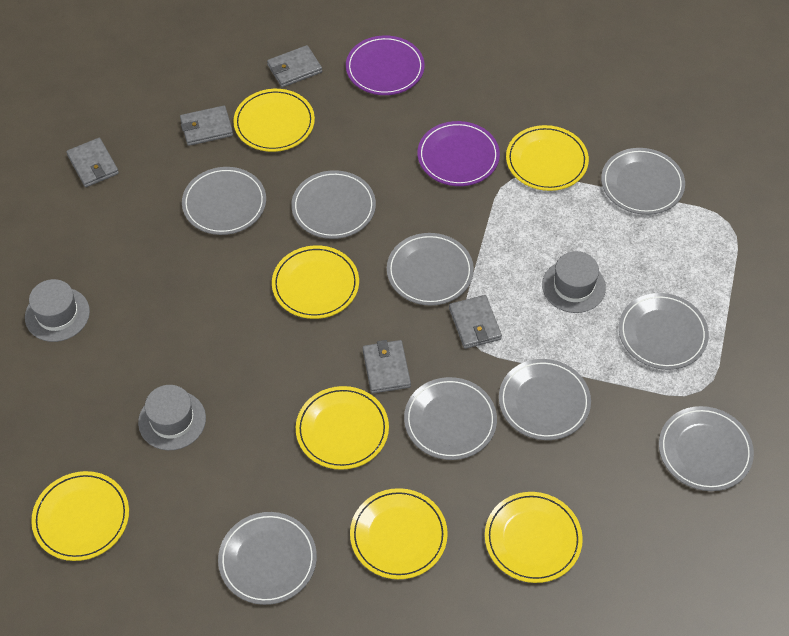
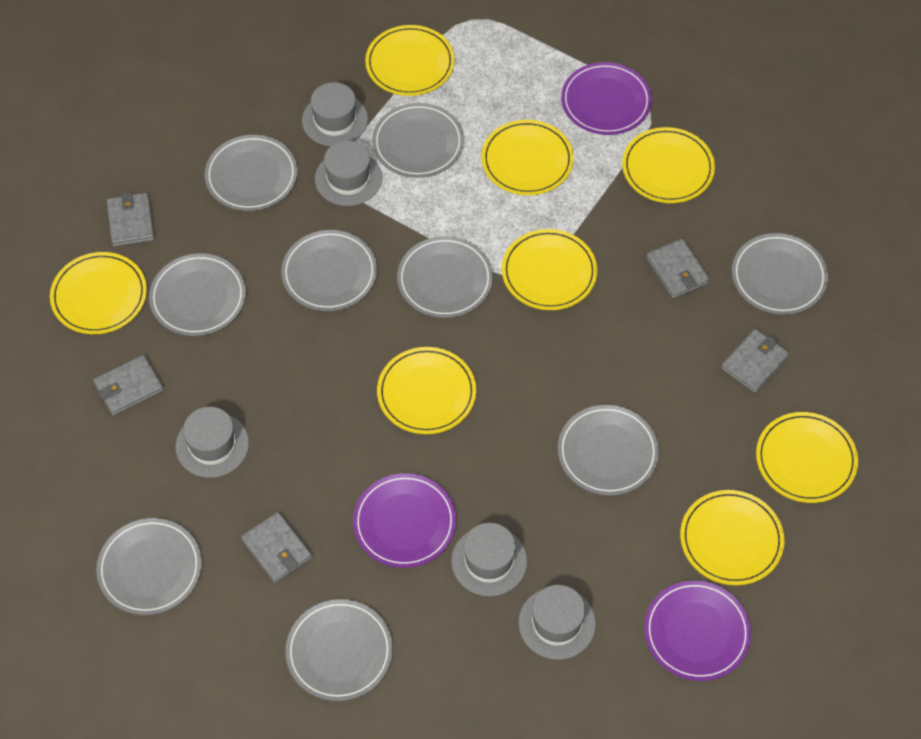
grey hat: 3 -> 5
purple plate: 2 -> 3
yellow plate: 7 -> 8

